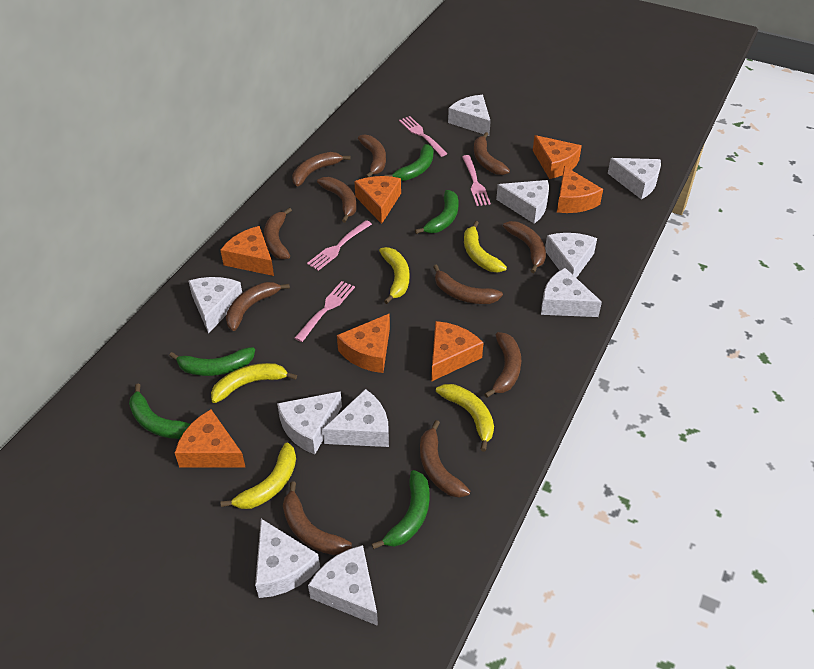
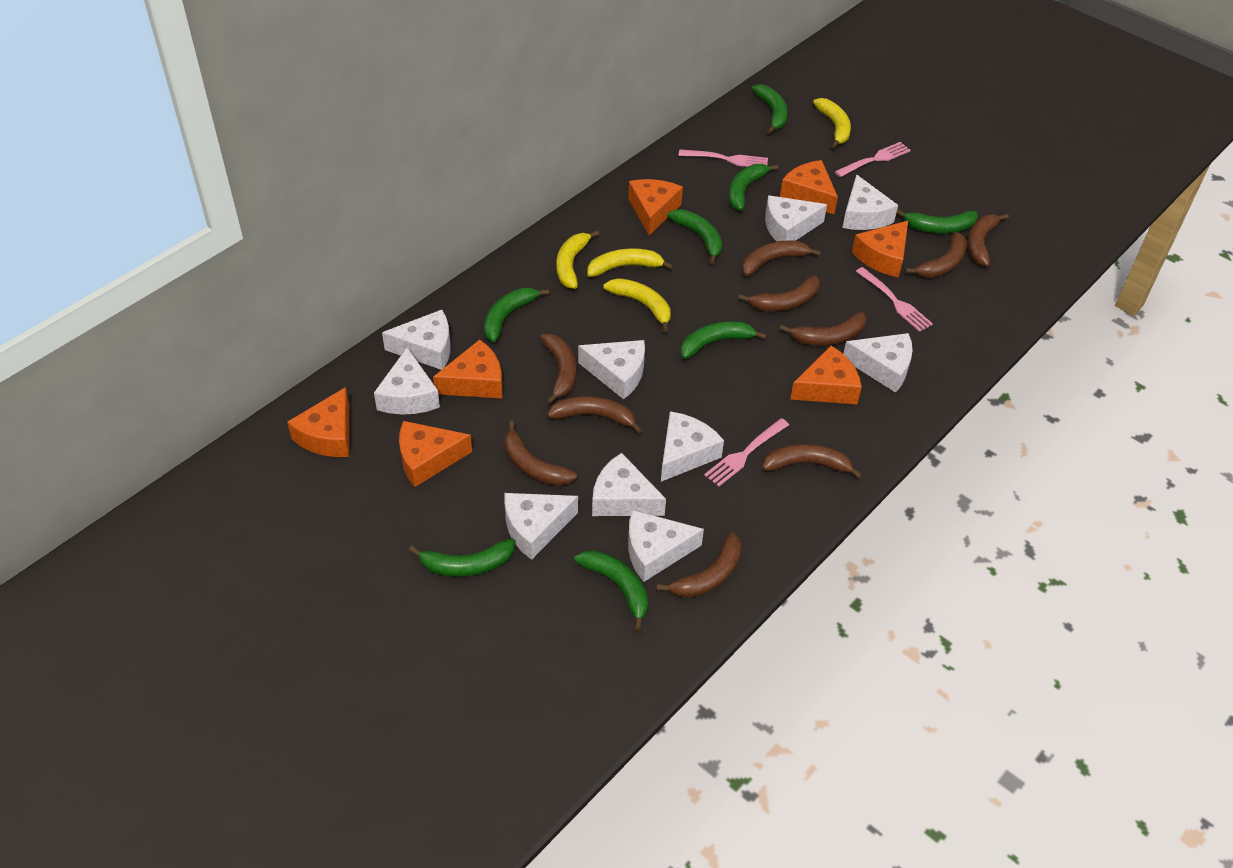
brown banana: 11 -> 10
green banana: 5 -> 8
yellow banana: 5 -> 4

